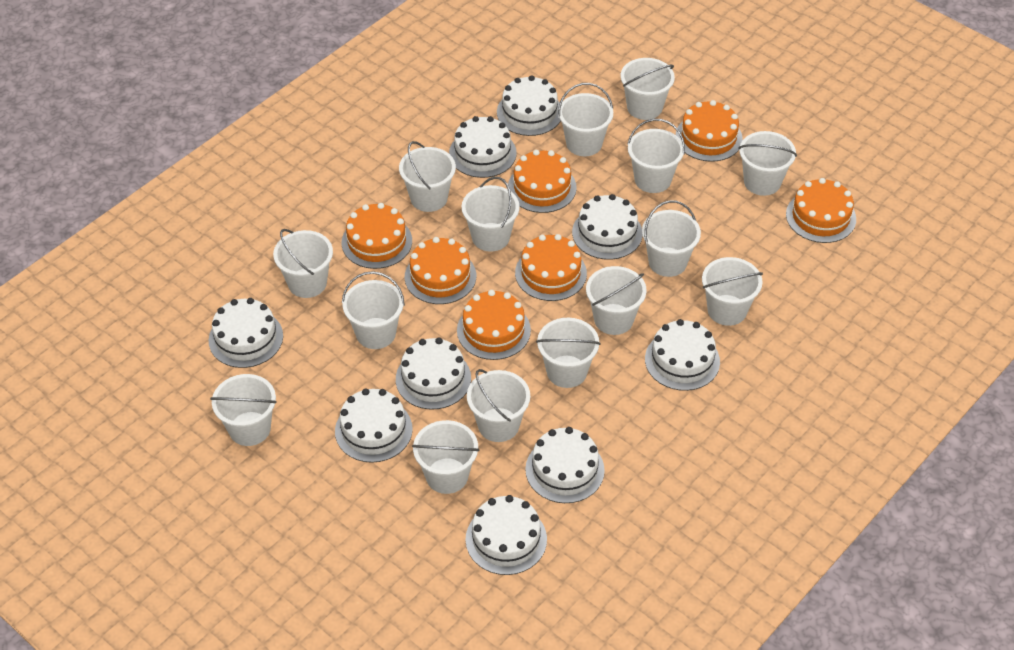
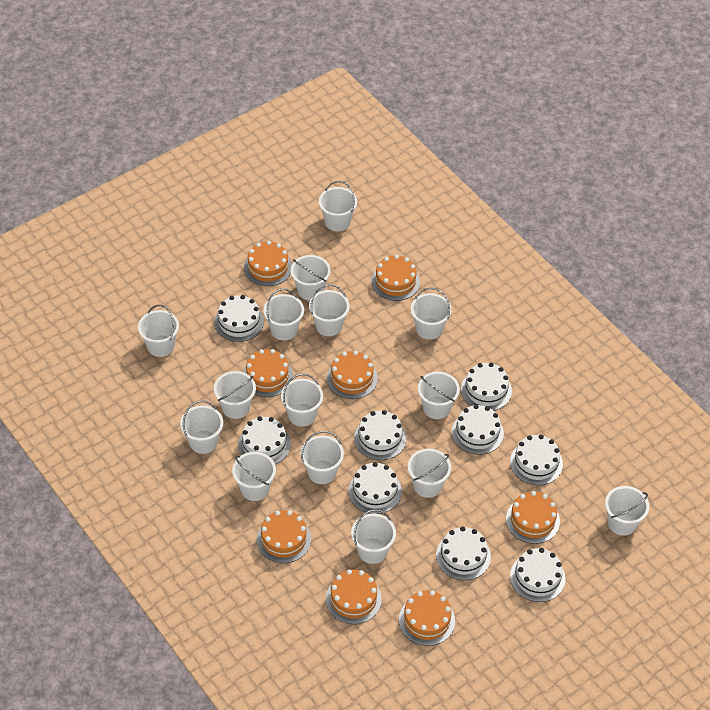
orange cake: 7 -> 8

